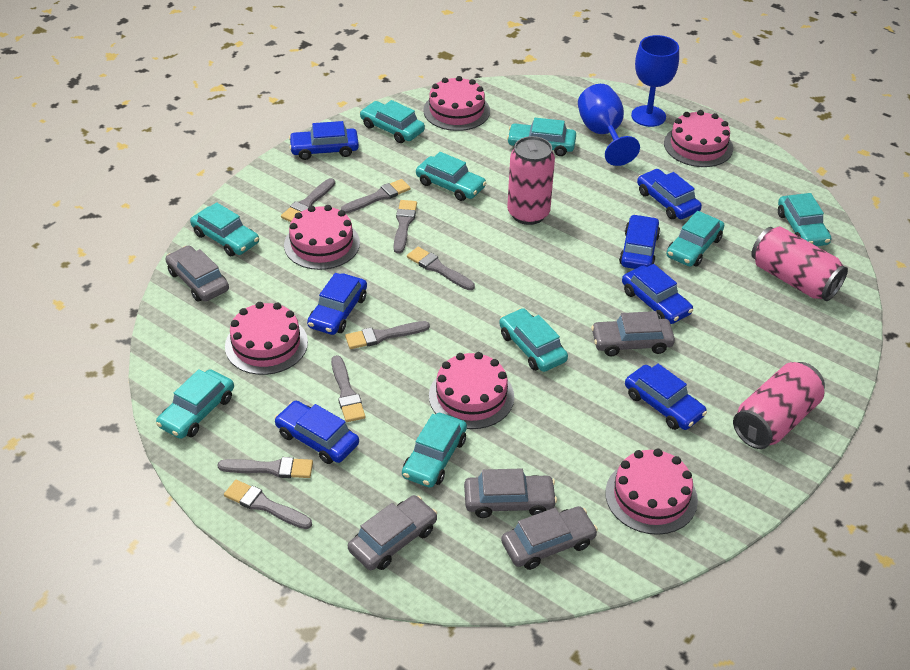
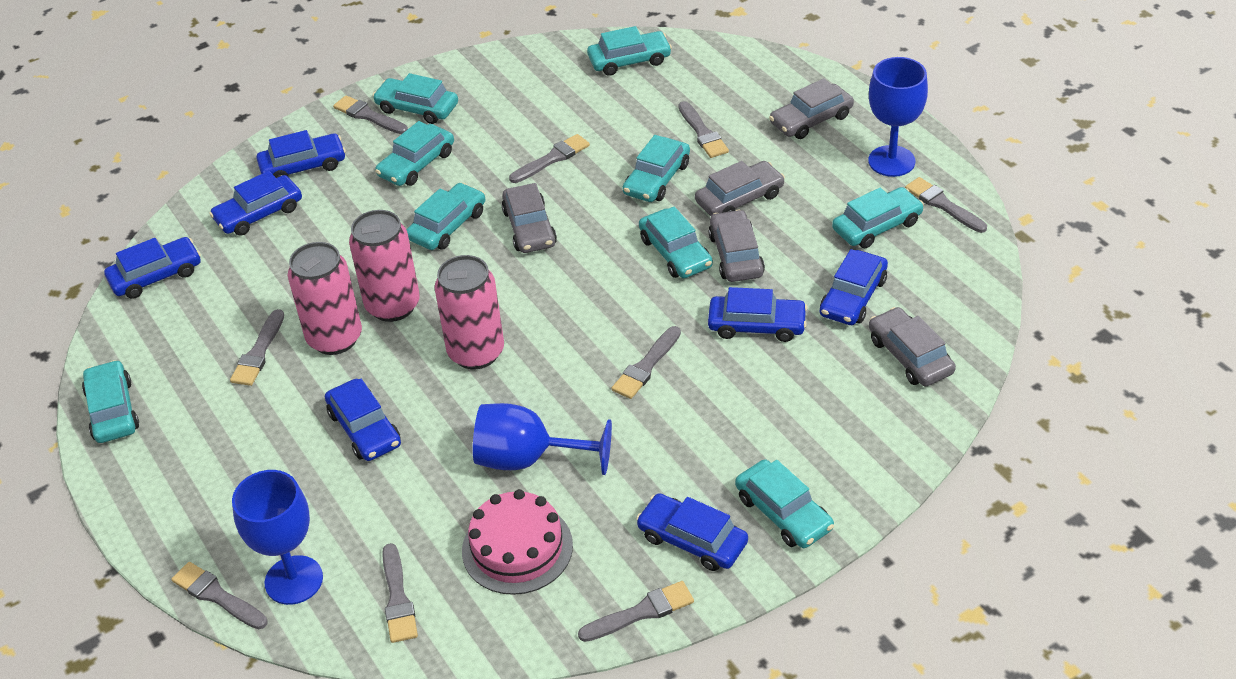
blue goblet: 2 -> 3
grey brush: 8 -> 9
pink cake: 6 -> 1

